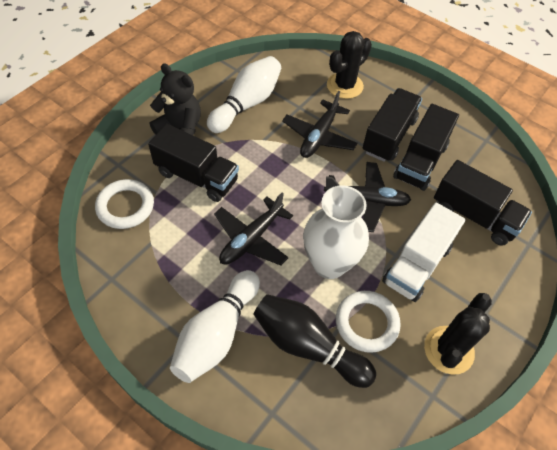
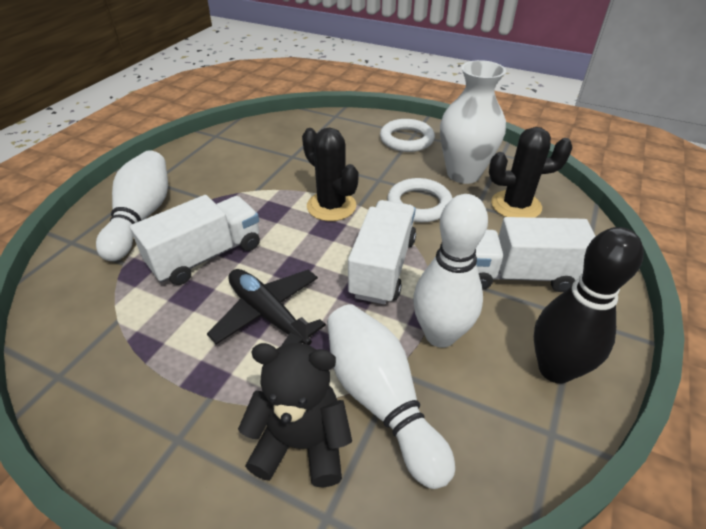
black plane: 3 -> 1
black truck: 4 -> 0
white bowling pin: 2 -> 3
white truck: 1 -> 3

